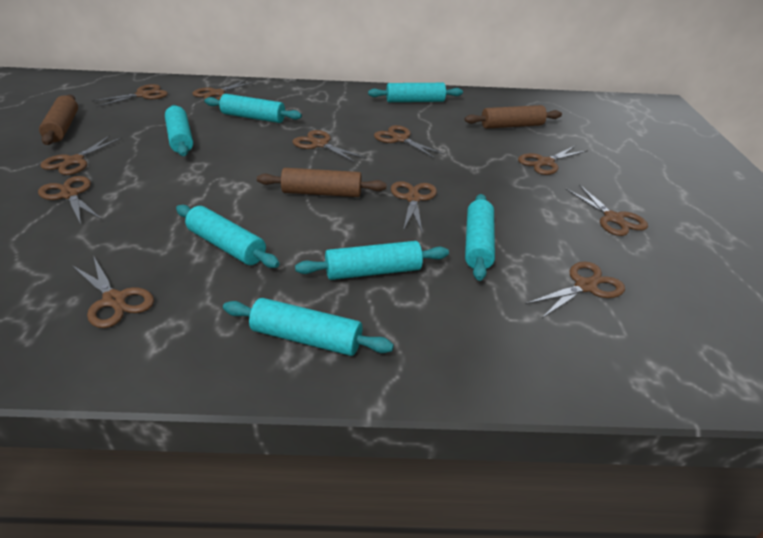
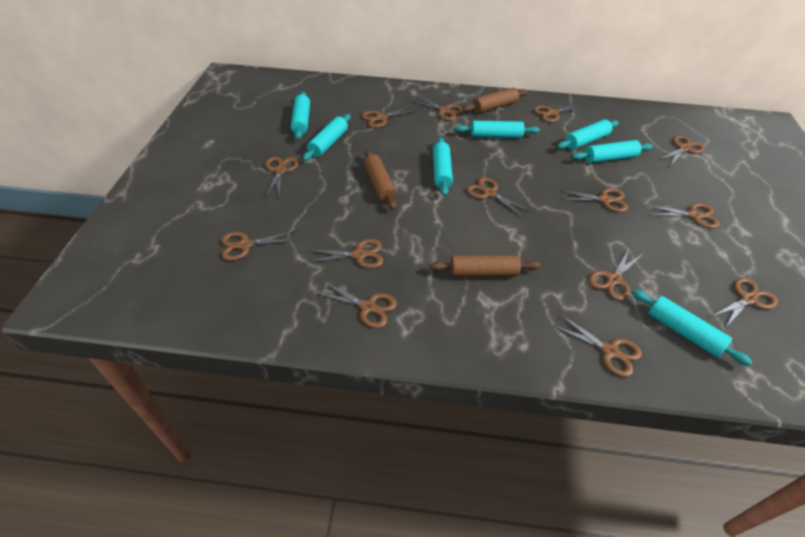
brown scissors: 11 -> 14

